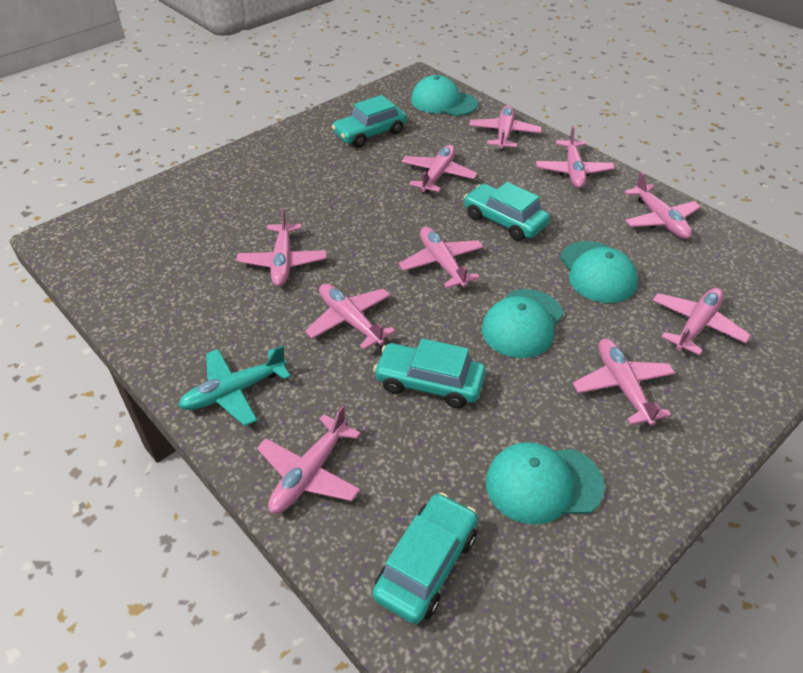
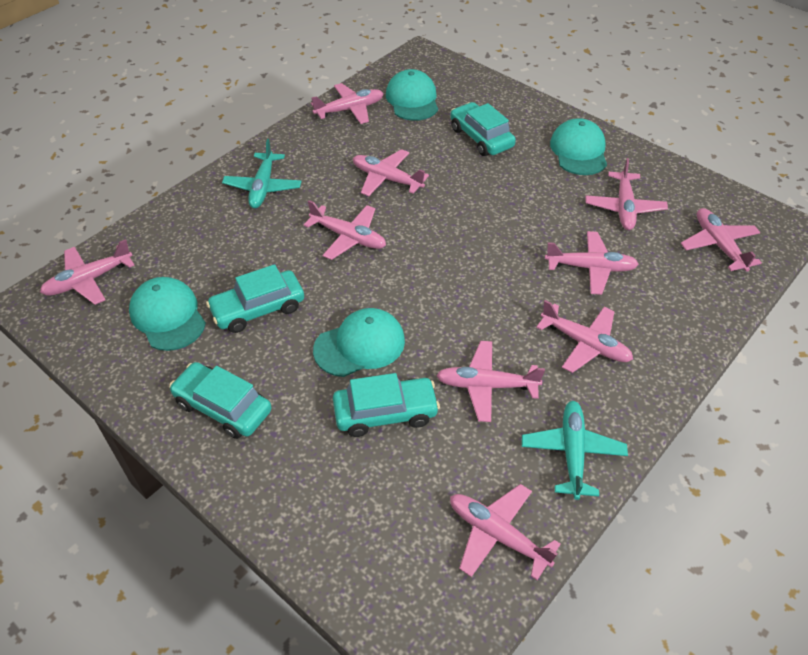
turquoise plane: 1 -> 2

